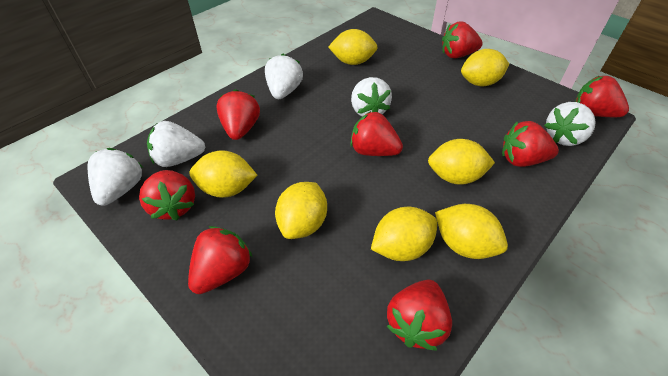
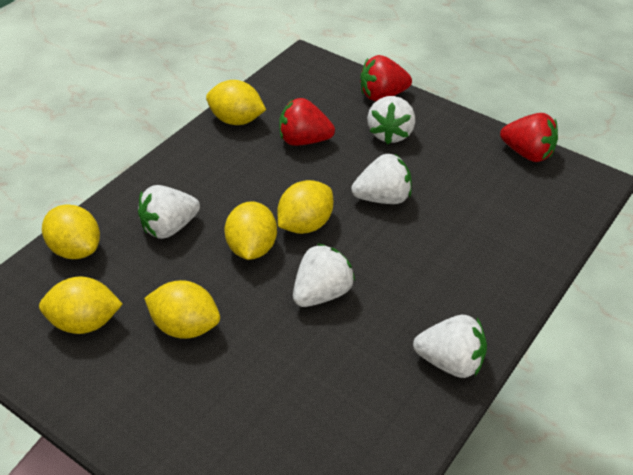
red strawberry: 8 -> 3
yellow lemon: 7 -> 6

